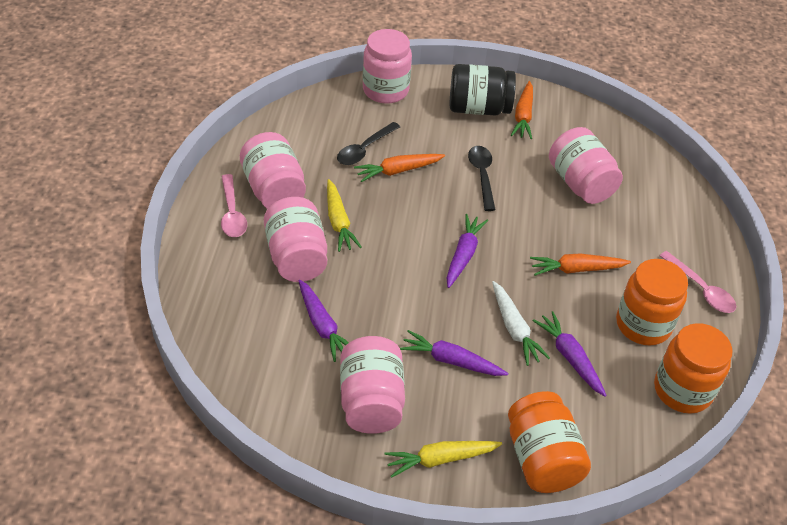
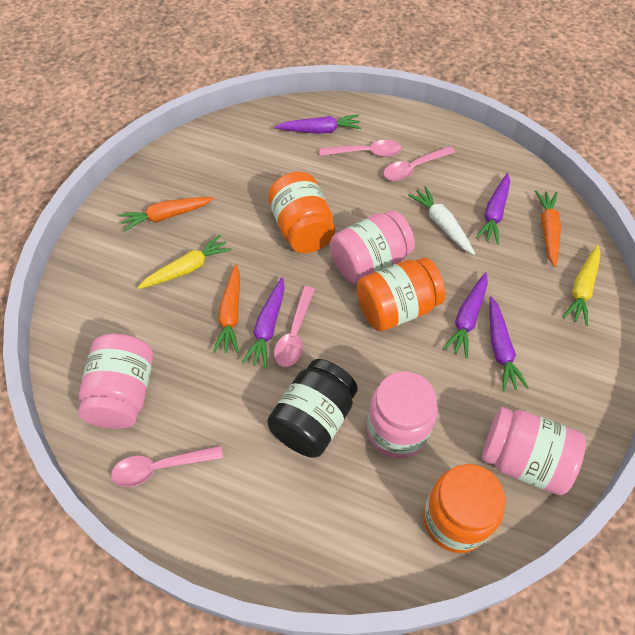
black spoon: 2 -> 0
pink jar: 5 -> 4
pink spoon: 2 -> 4
purple carrot: 4 -> 5

